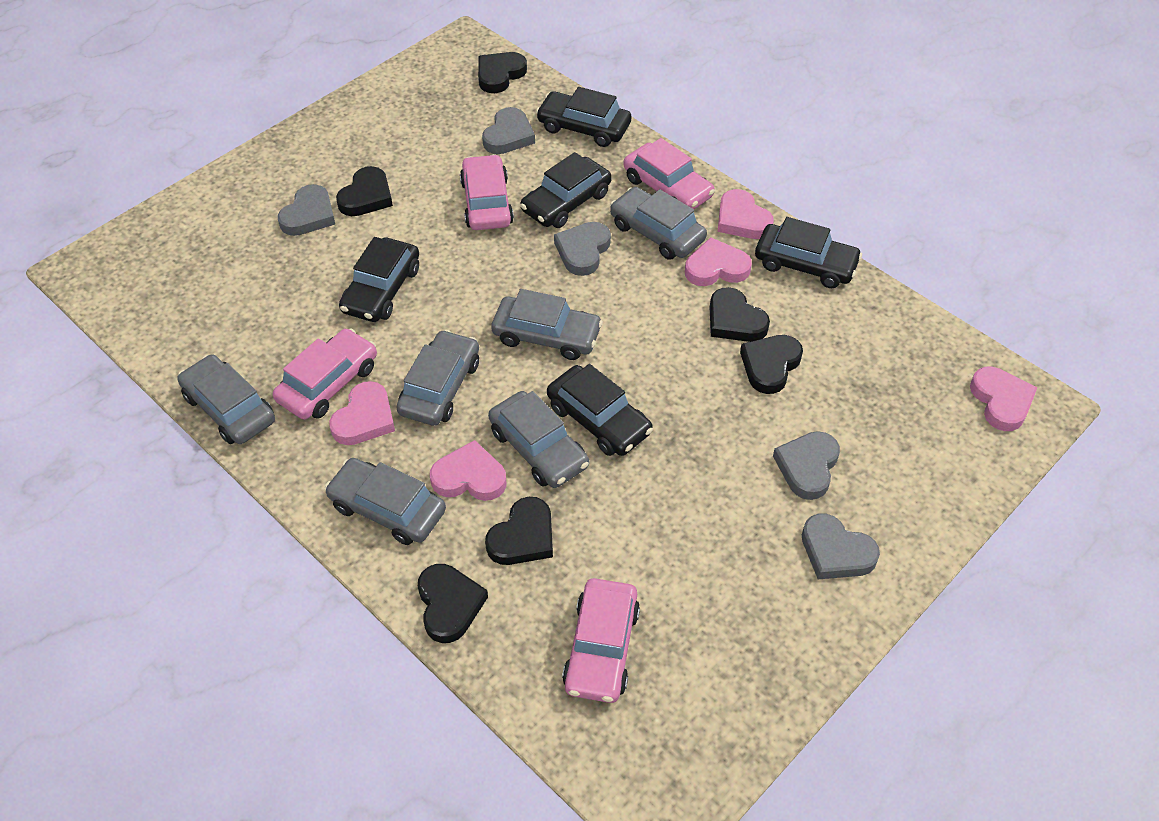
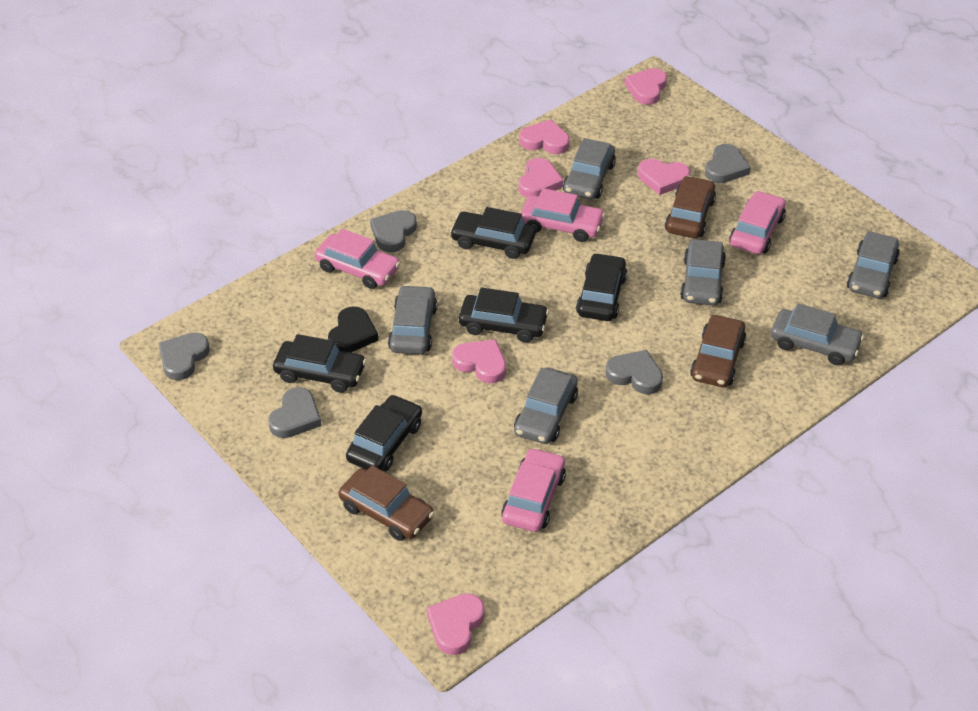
black heart: 6 -> 1
brown car: 0 -> 3
pink heart: 5 -> 6

